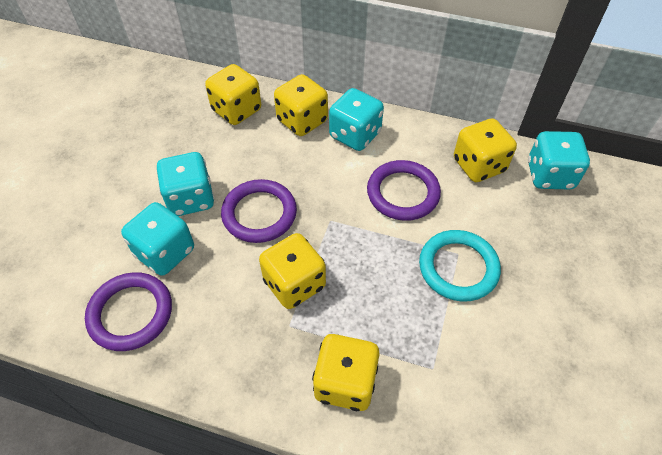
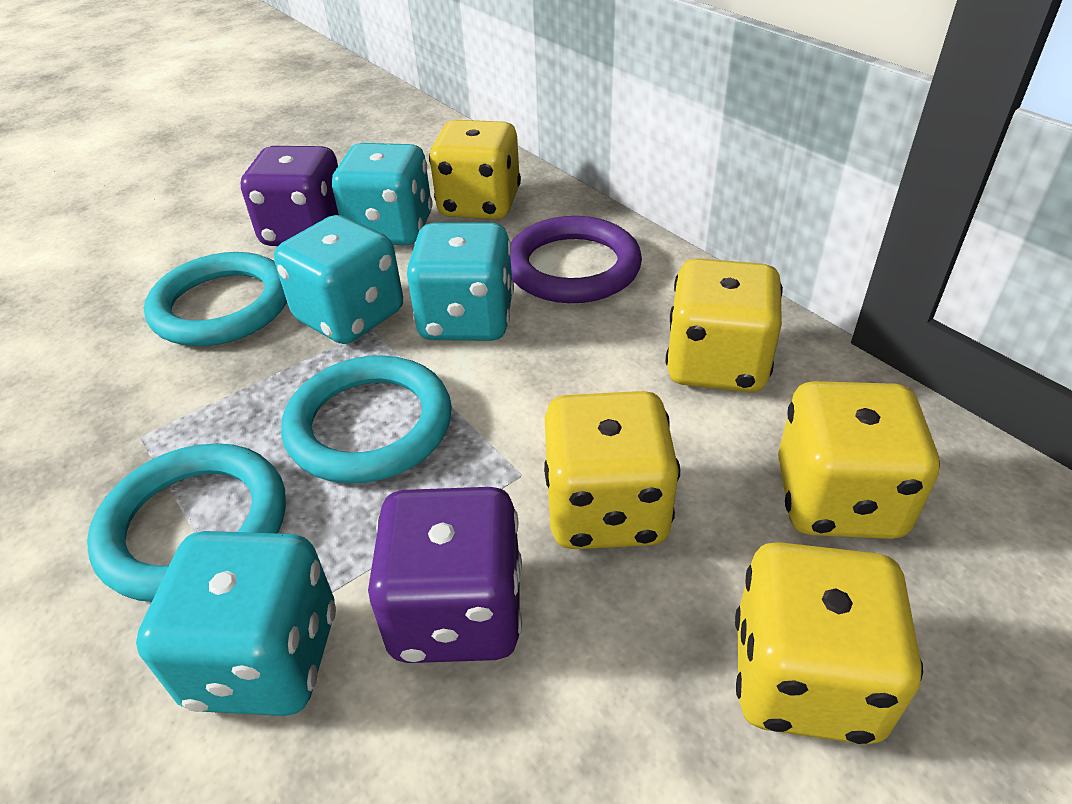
purple dice: 0 -> 2
purple ring: 3 -> 1
turquoise ring: 1 -> 3

